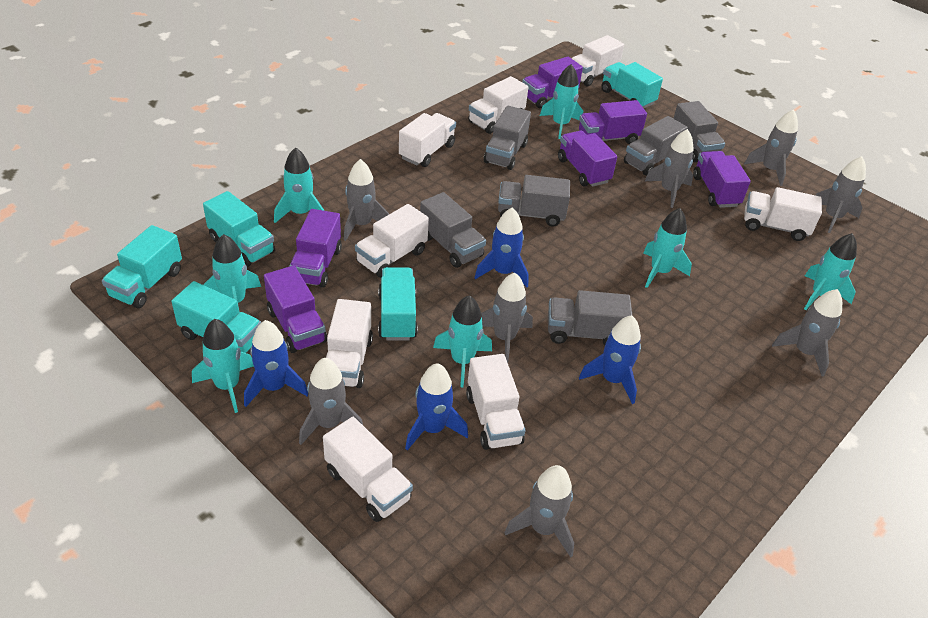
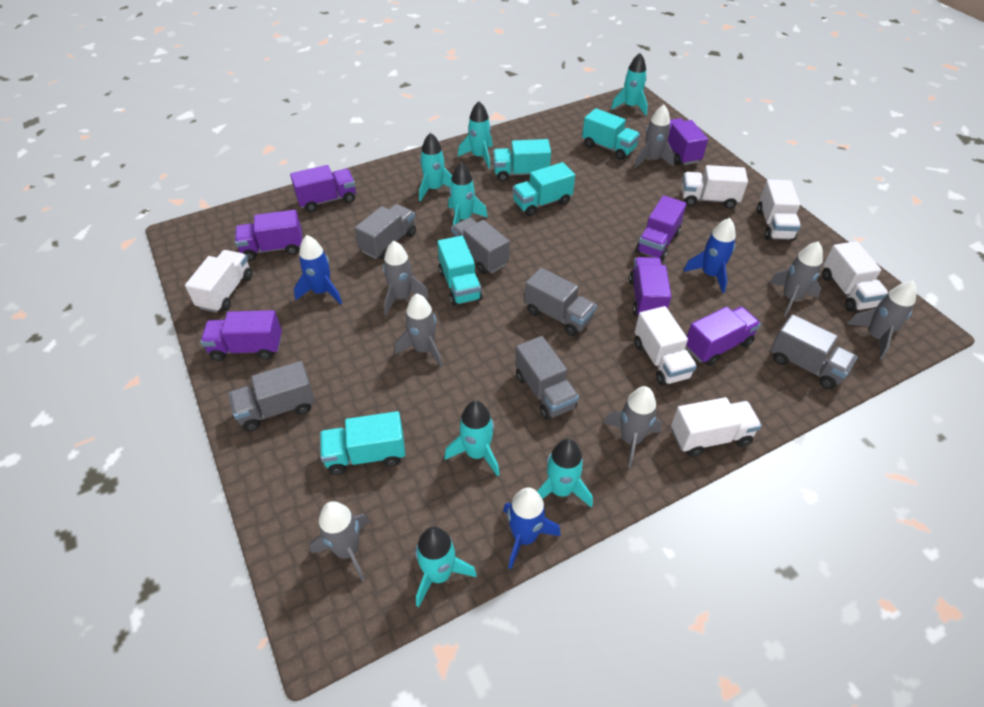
blue rocket: 4 -> 3
grey rocket: 8 -> 7
purple truck: 6 -> 7
white truck: 8 -> 6

